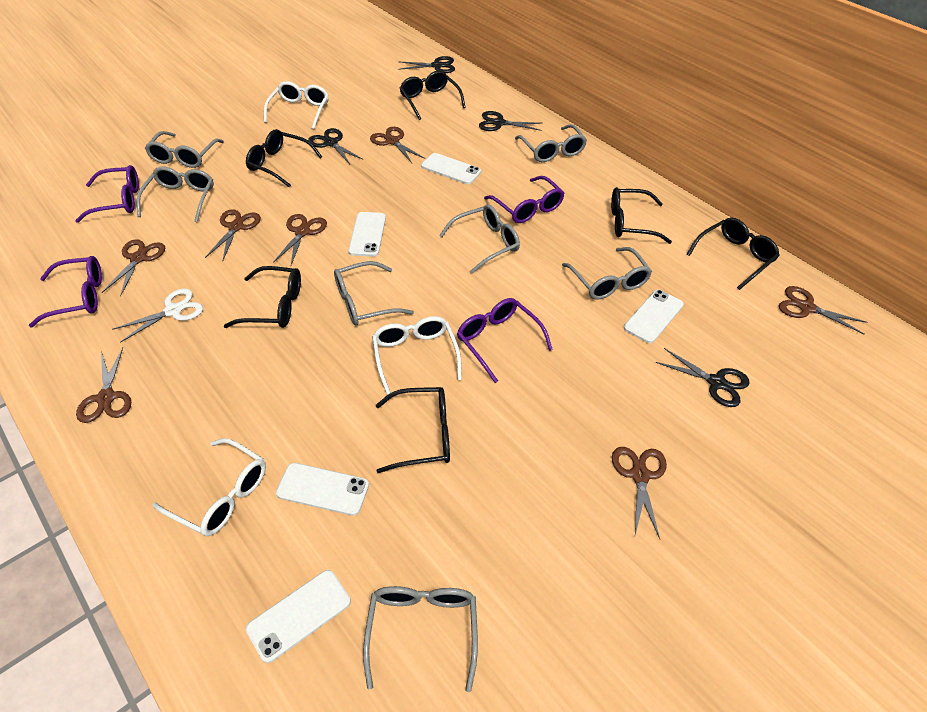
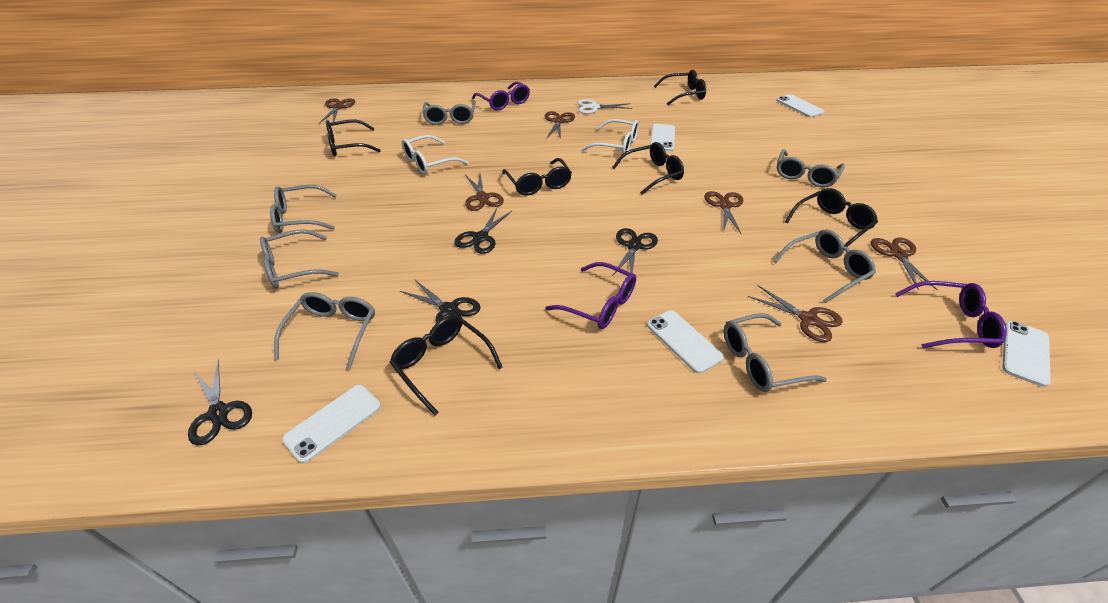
brown scissors: 7 -> 6
purple glasses: 4 -> 3
white glasses: 3 -> 2

